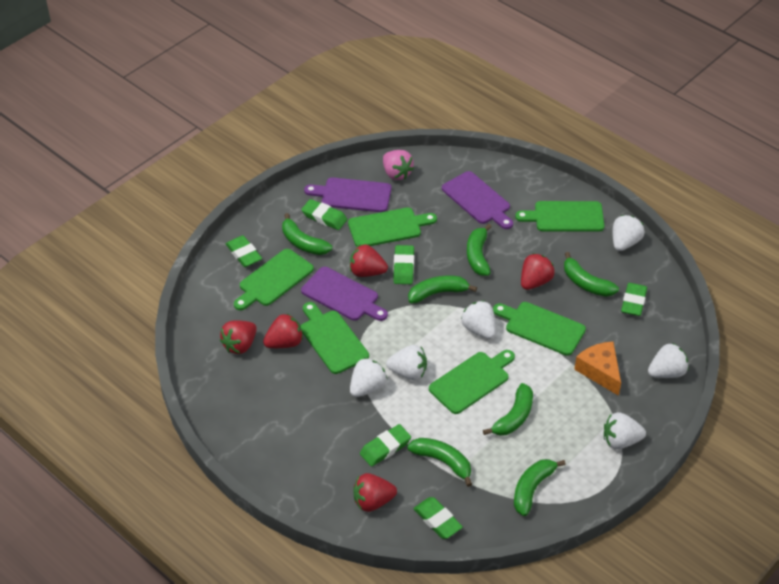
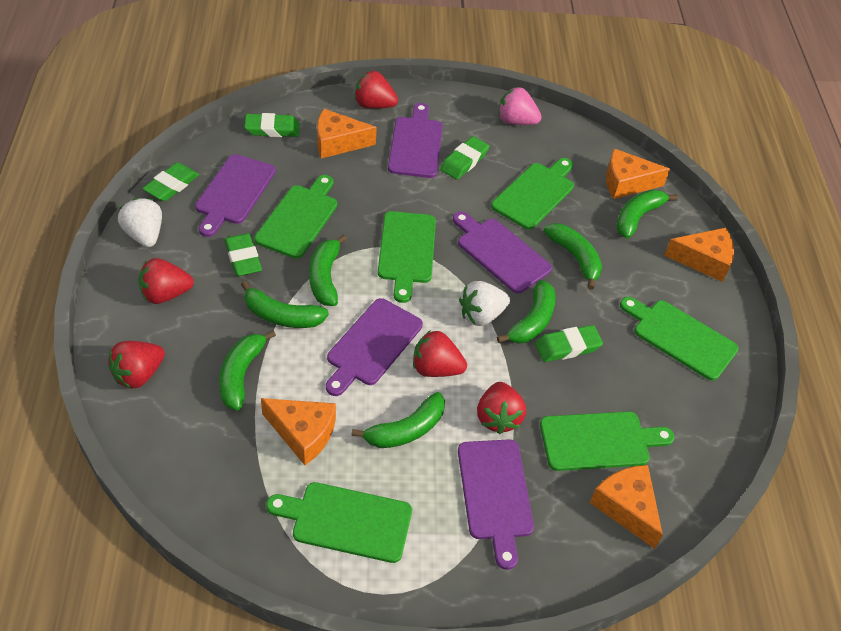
green eraser: 6 -> 5
orange cheese: 1 -> 5
purple cutting board: 3 -> 5
white strawberry: 6 -> 2

